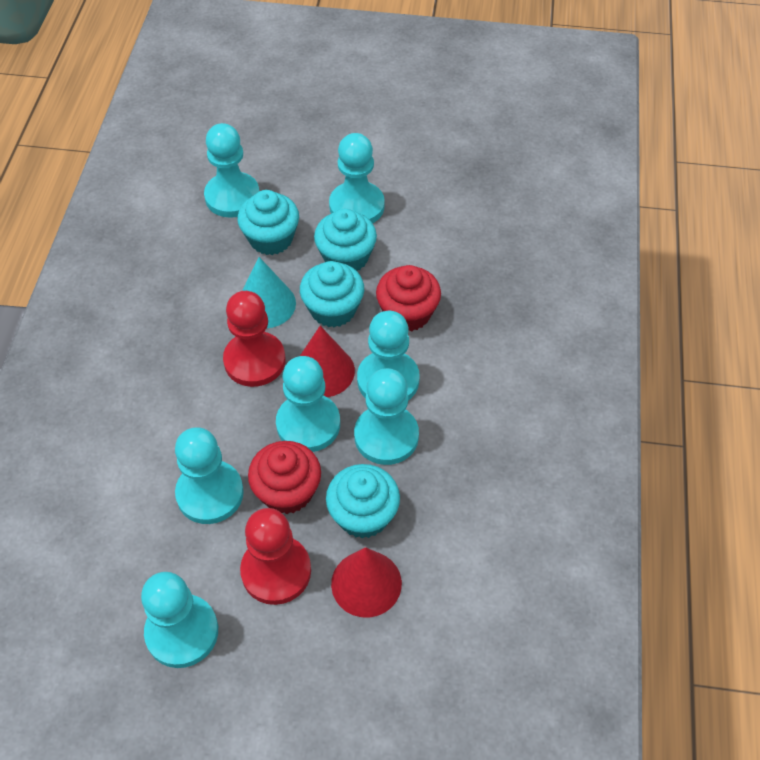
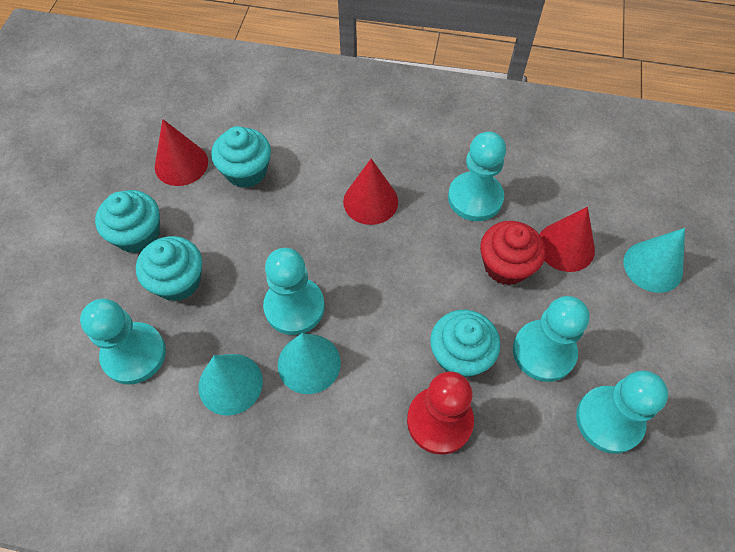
red cone: 2 -> 3
red cupcake: 2 -> 1
red pawn: 2 -> 1
turquoise cone: 1 -> 3
turquoise pawn: 7 -> 5

